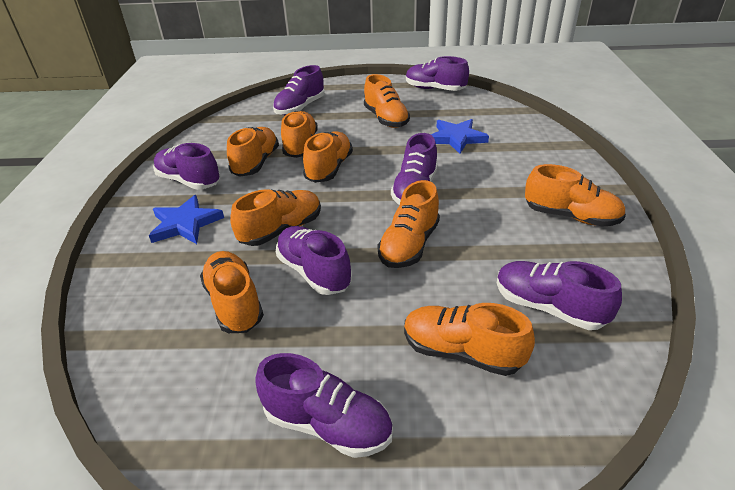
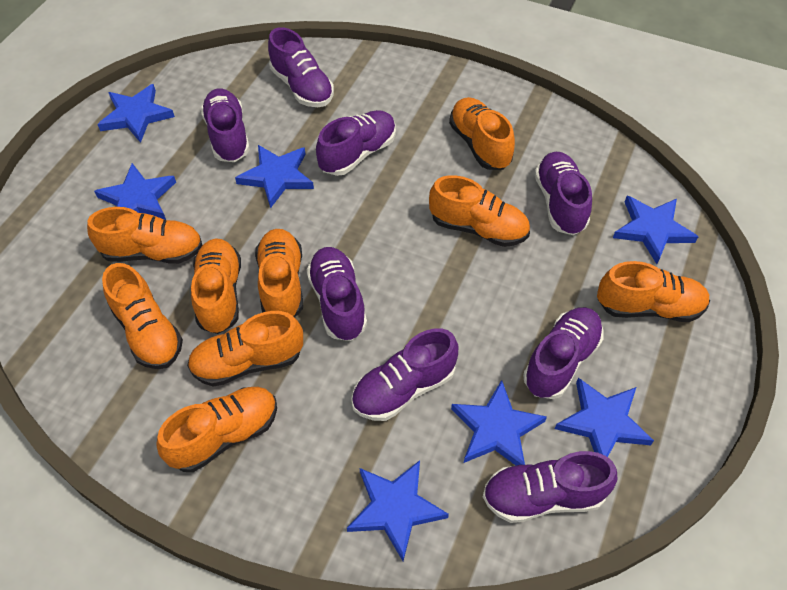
blue star: 2 -> 7
purple shoe: 7 -> 8

